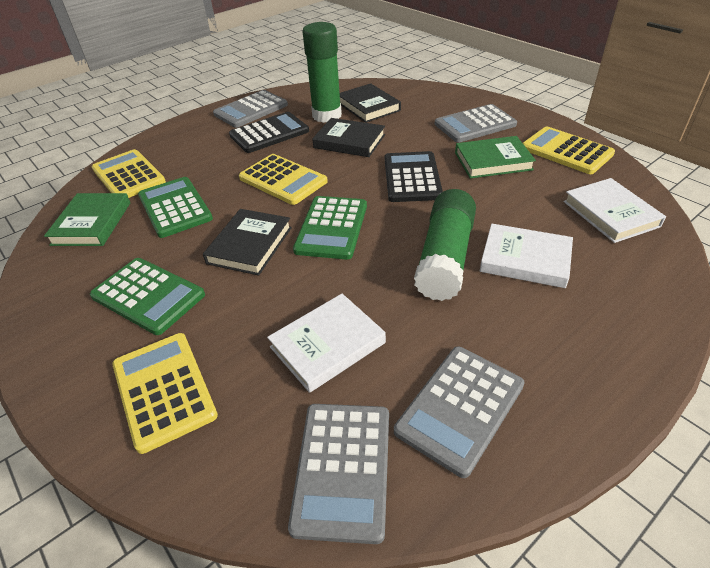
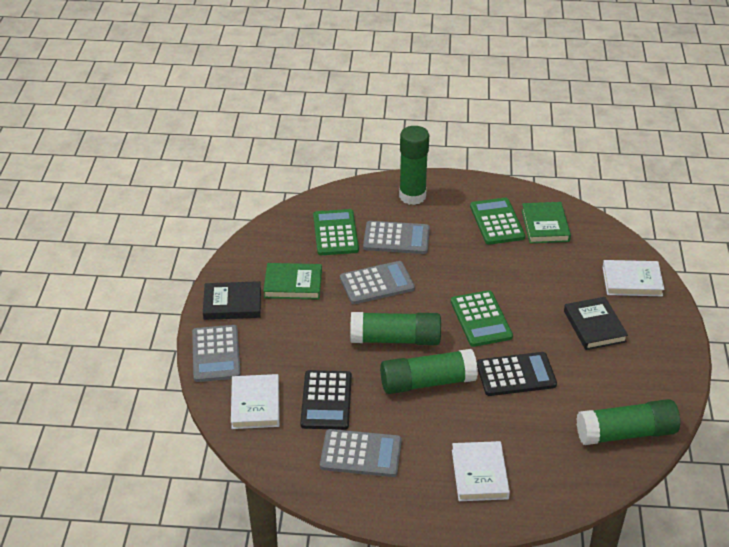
black book: 3 -> 2
green glue stick: 2 -> 4
yellow calculator: 4 -> 0

